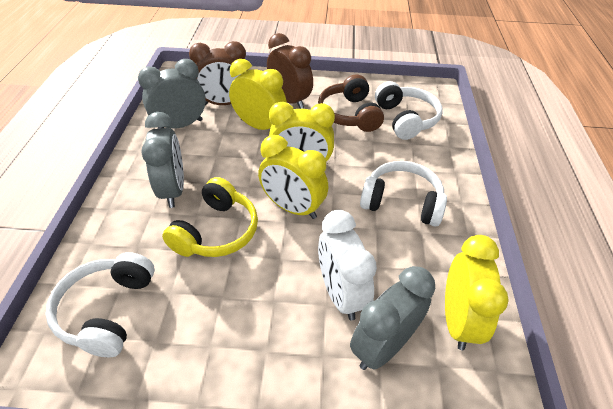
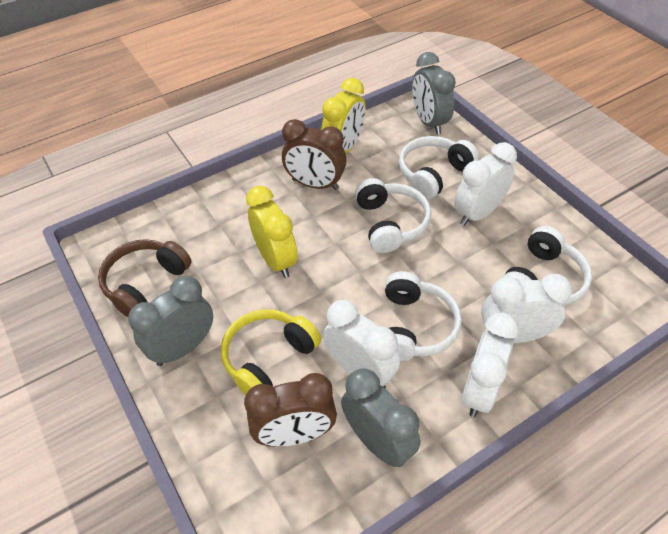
white clock: 1 -> 4
white headphones: 3 -> 4
yellow clock: 4 -> 2

